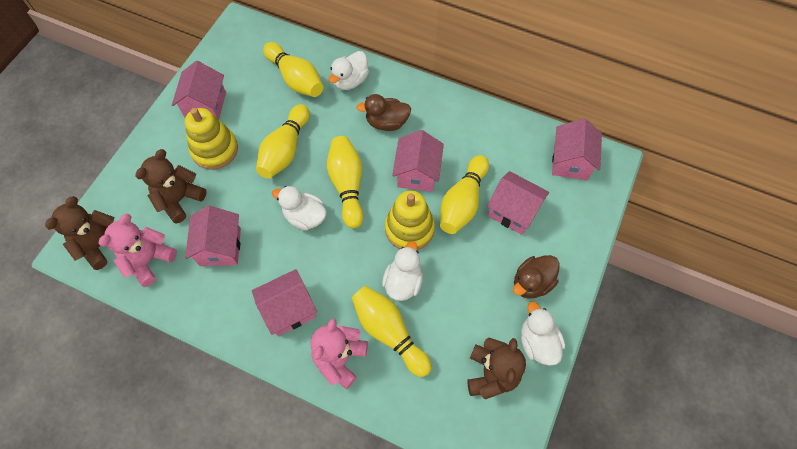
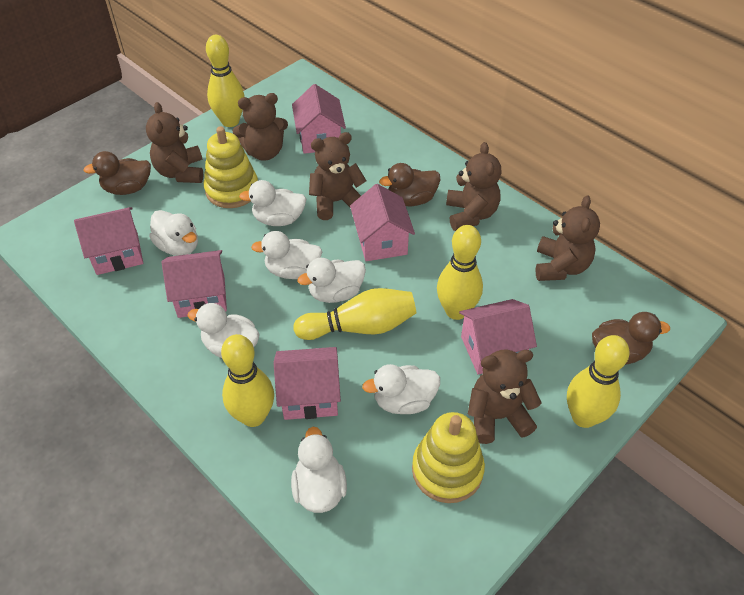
brown duck: 2 -> 3
brown teddy bear: 3 -> 6
pink teddy bear: 2 -> 0
white duck: 4 -> 7

